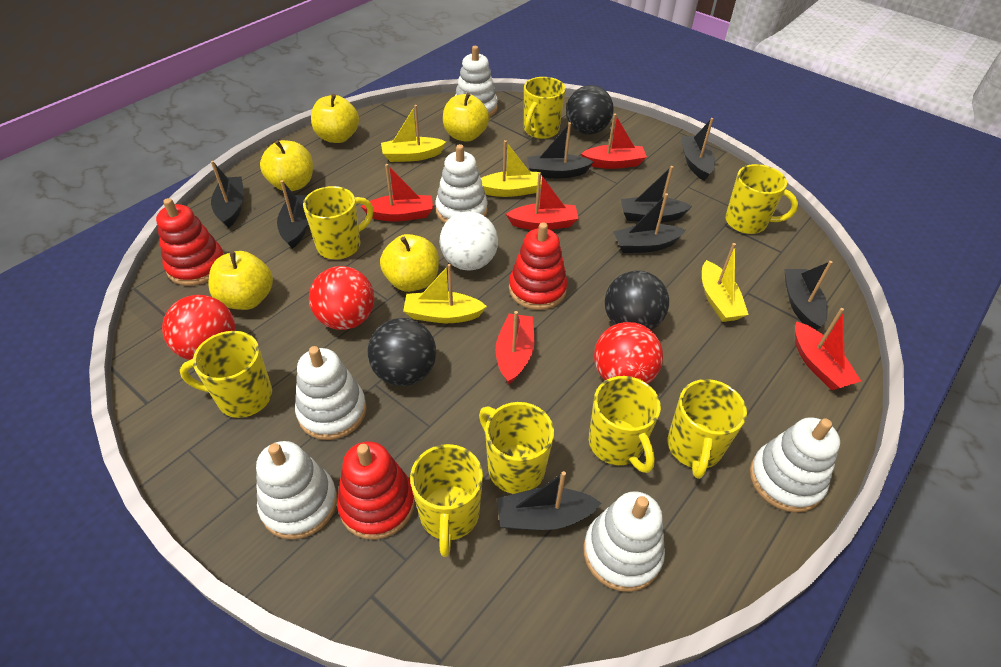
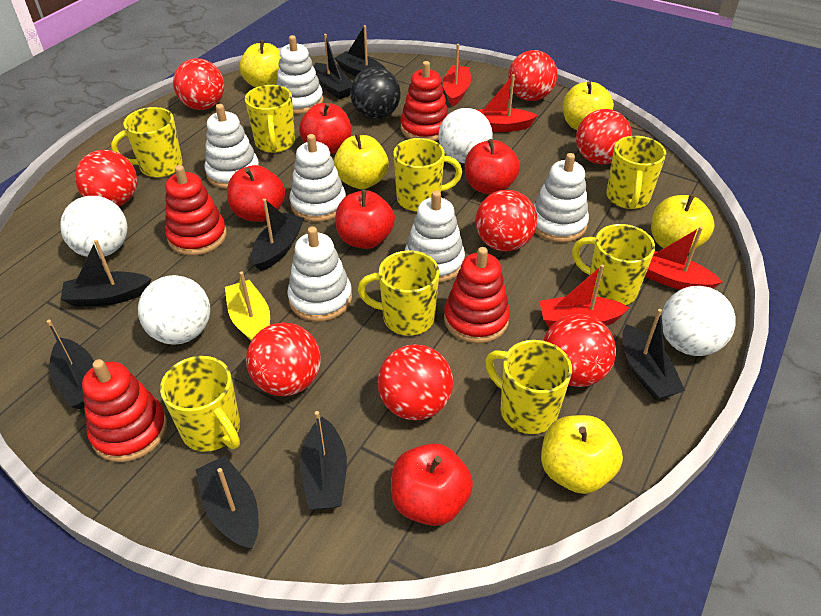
black ball: 3 -> 1
red apple: 0 -> 5
red ball: 3 -> 8
red boat: 5 -> 4
red stacking toy: 3 -> 4
white ball: 1 -> 4
yellow boat: 4 -> 1

